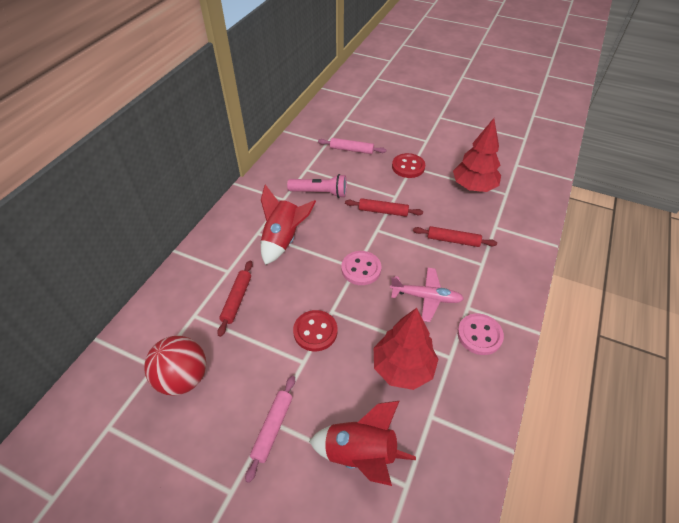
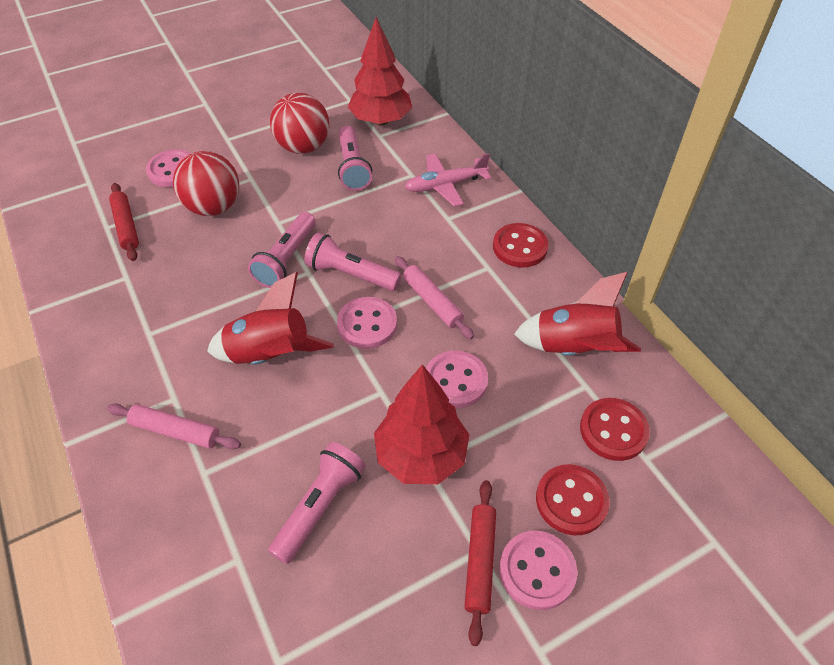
pink button: 2 -> 4
pink flashlight: 1 -> 4
red ball: 1 -> 2
red button: 2 -> 3
red rolling pin: 3 -> 2

